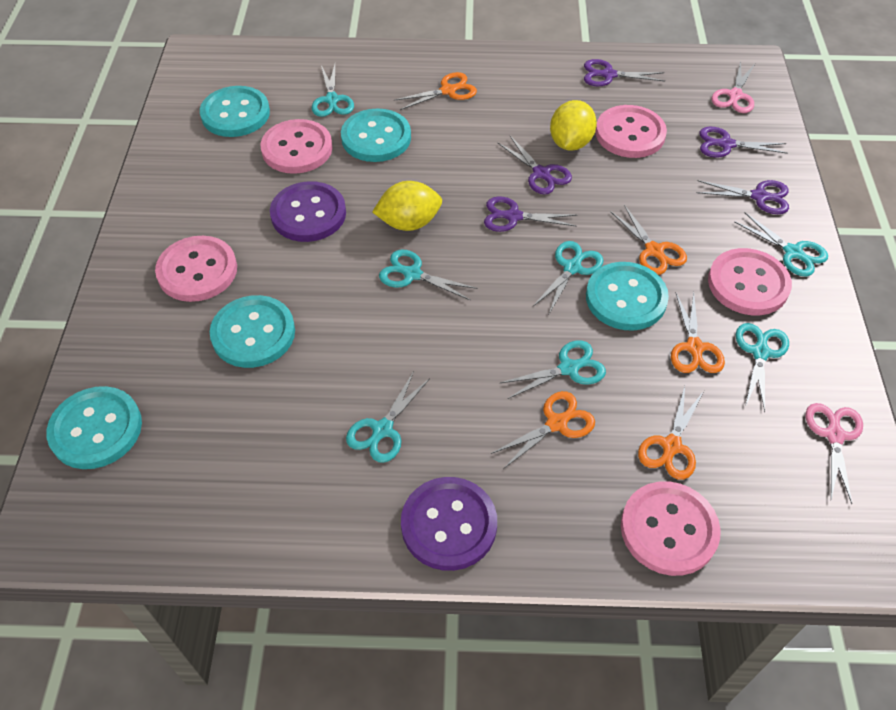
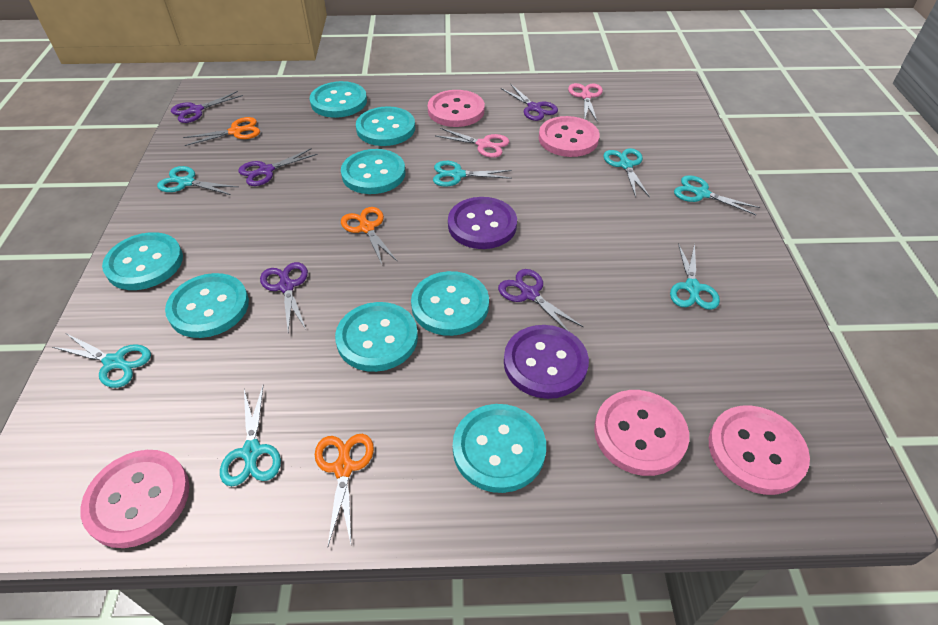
orange scissors: 5 -> 3
turquoise button: 5 -> 8
yellow lemon: 2 -> 0

